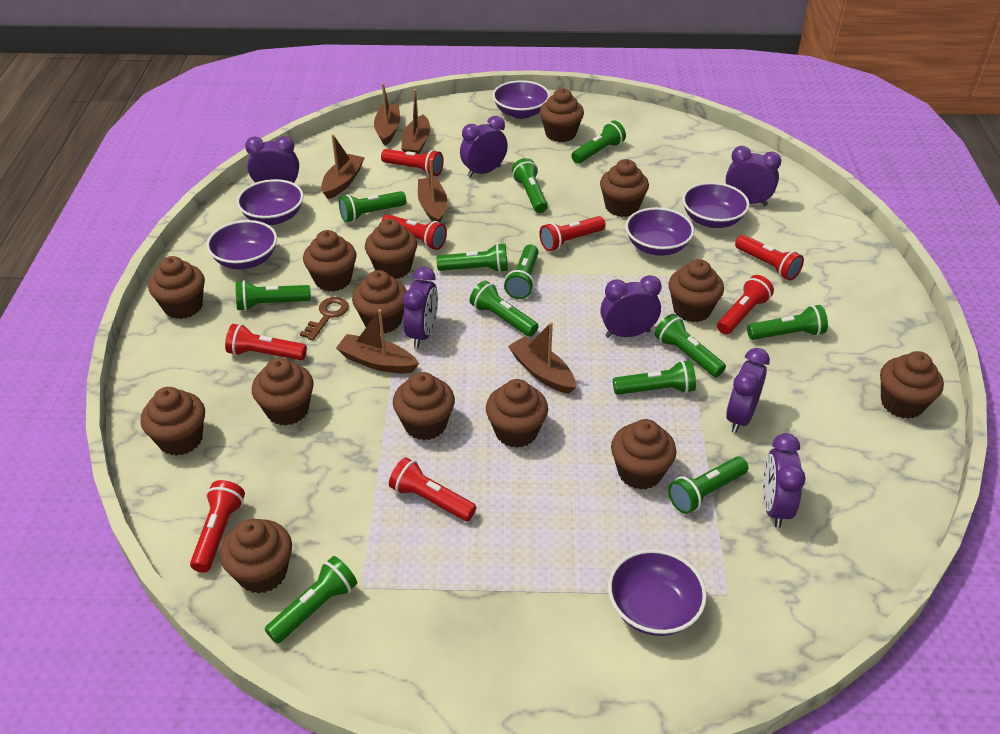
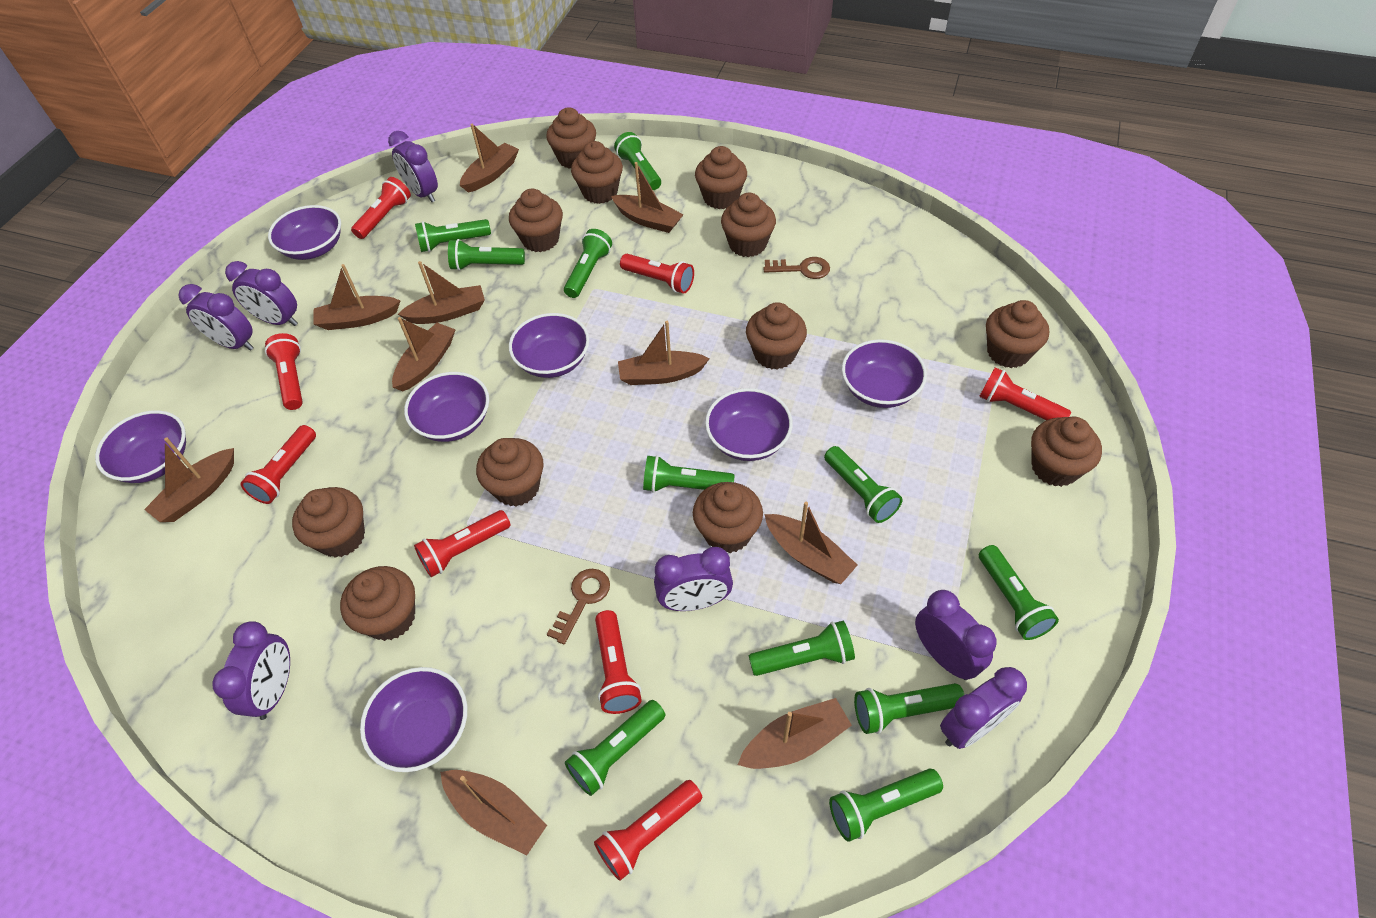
brown boat: 6 -> 10
brown cupcake: 14 -> 12
brown key: 1 -> 2
green flashlight: 12 -> 11
purple bowl: 6 -> 7

